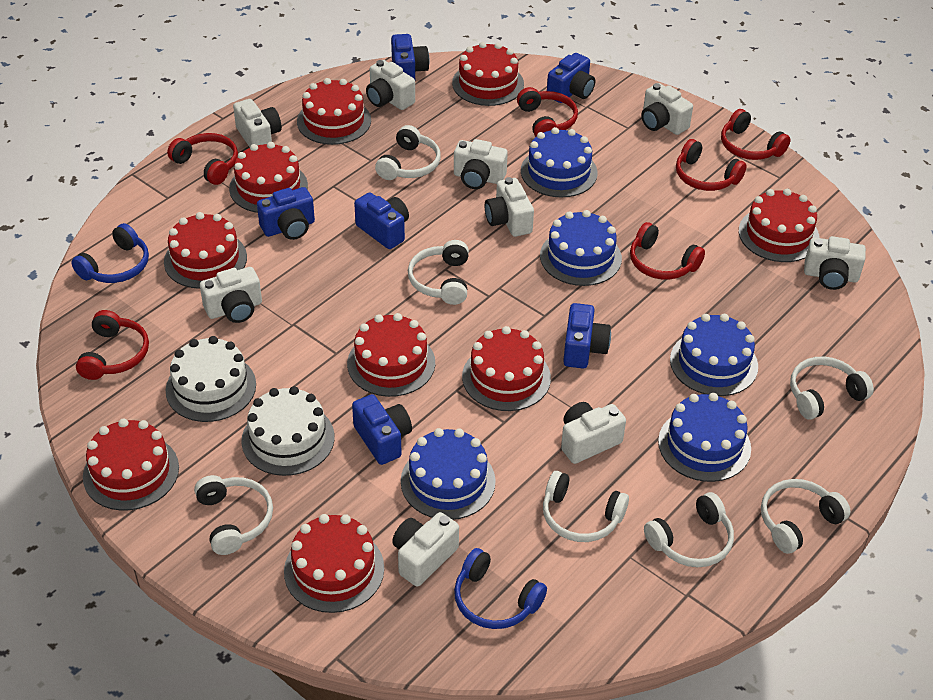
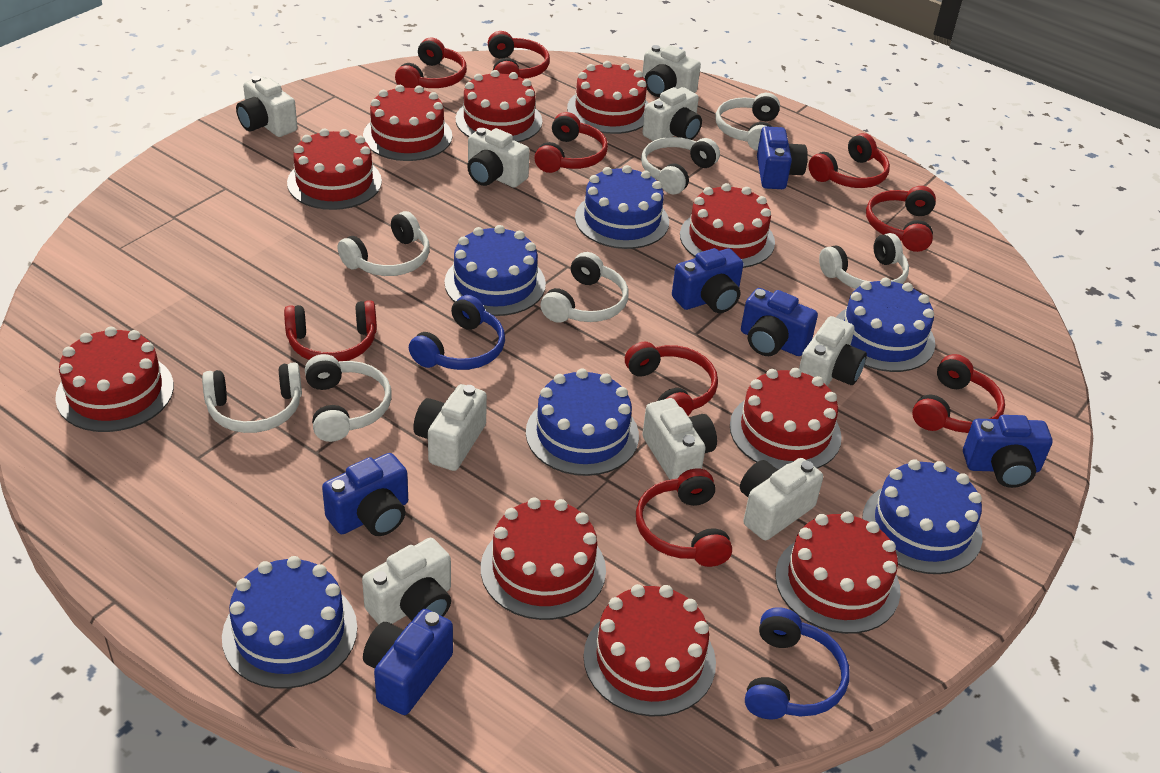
blue cake: 5 -> 6
red cake: 9 -> 10
red headphones: 6 -> 9
white cake: 2 -> 0

